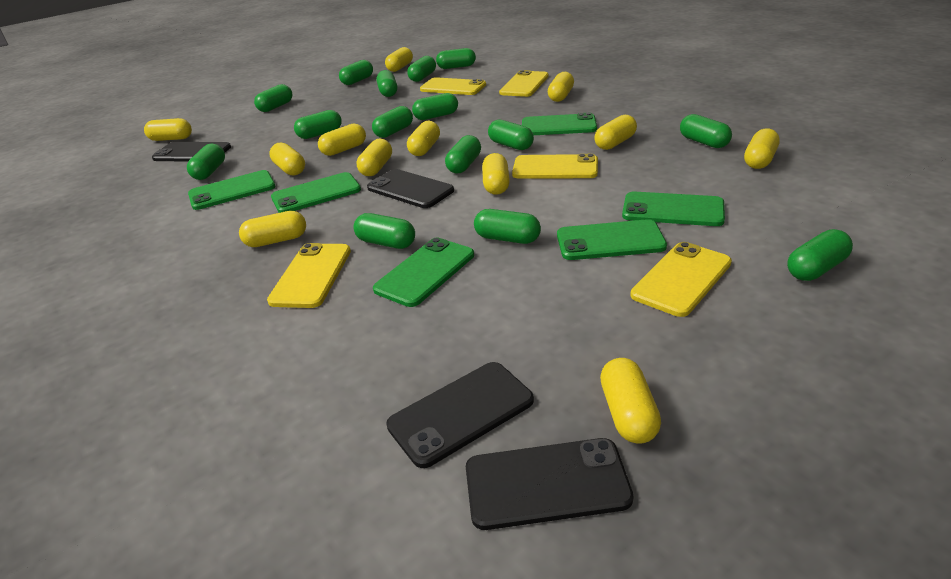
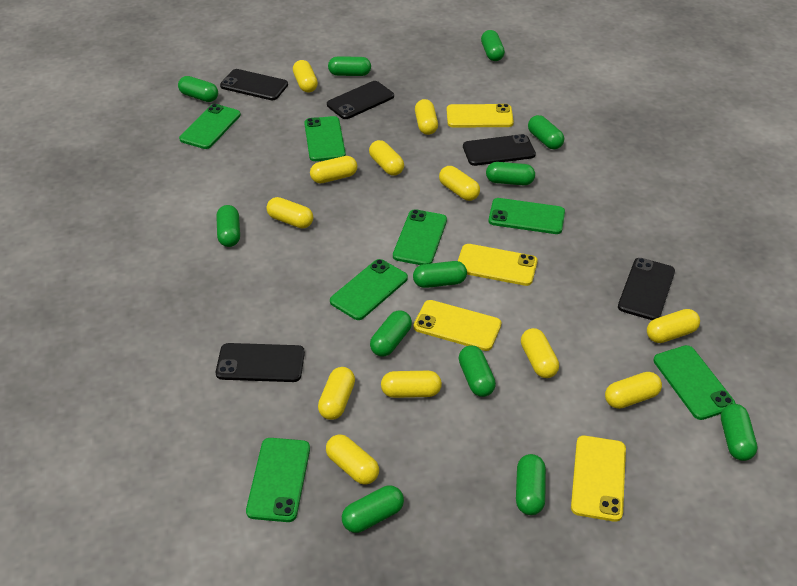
black phone: 4 -> 5
green capsule: 15 -> 12
green phone: 6 -> 7
yellow phone: 5 -> 4

